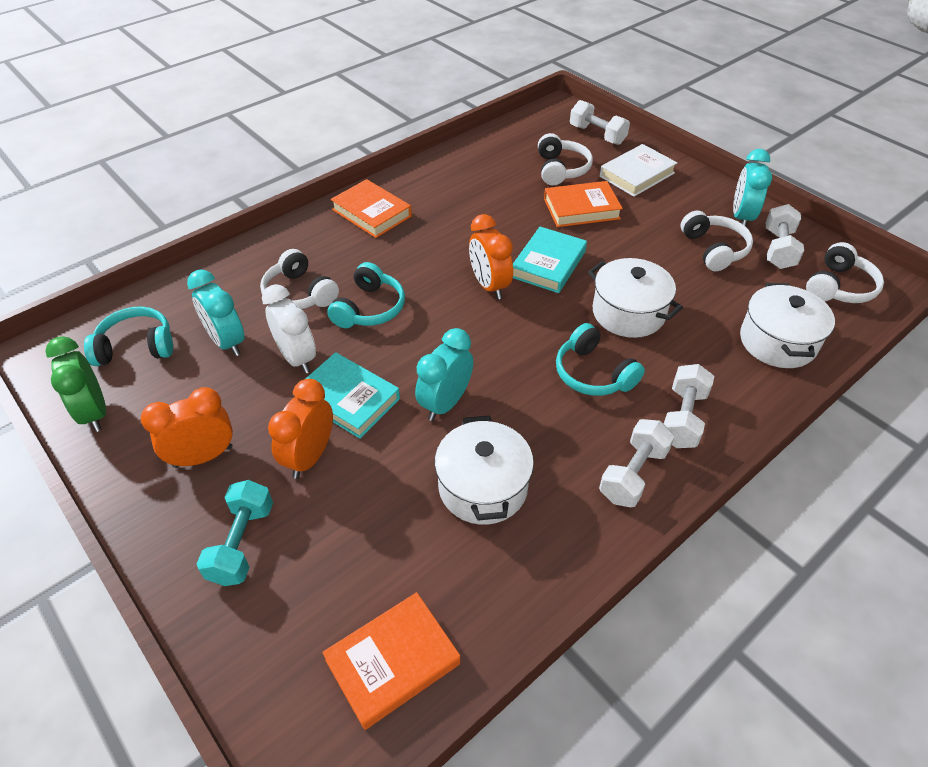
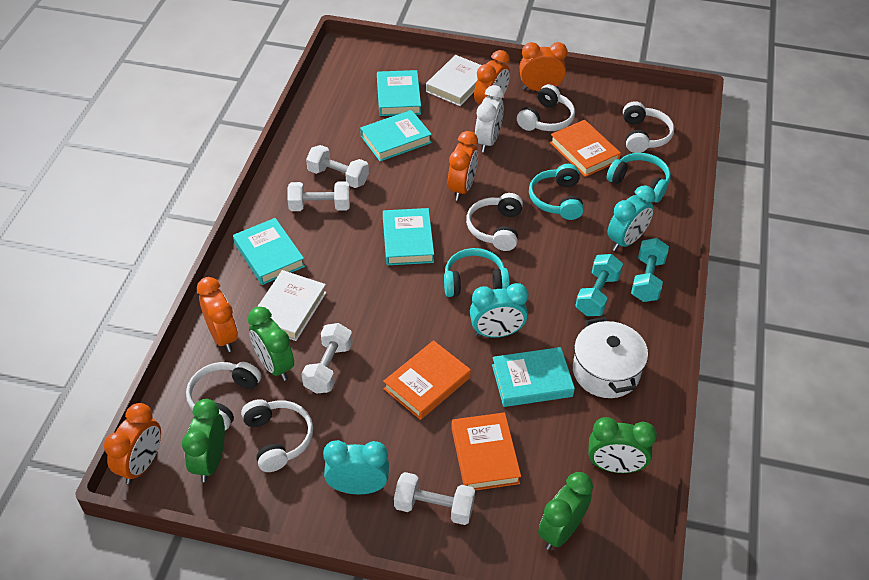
green clock: 1 -> 4
orange clock: 3 -> 5
turquoise book: 2 -> 5
turquoise dumbbell: 1 -> 2
white book: 1 -> 2
white headphones: 4 -> 5
white pot: 3 -> 1

